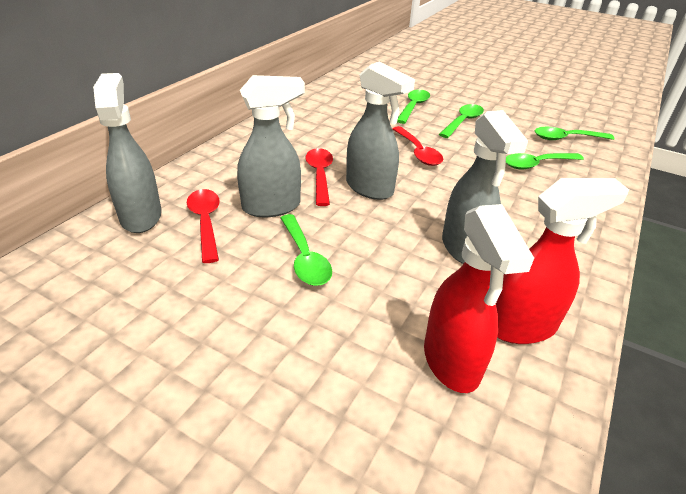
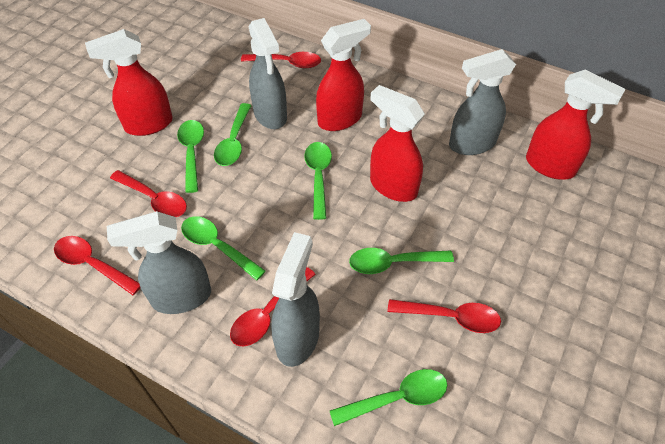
green spoon: 5 -> 6
red spoon: 3 -> 5
red spray bottle: 2 -> 4

